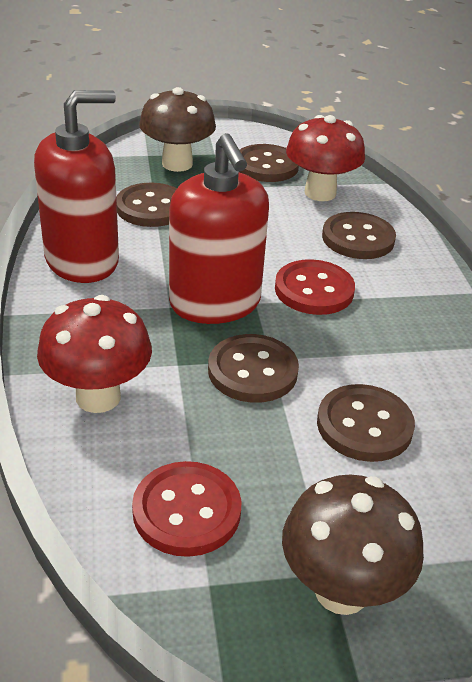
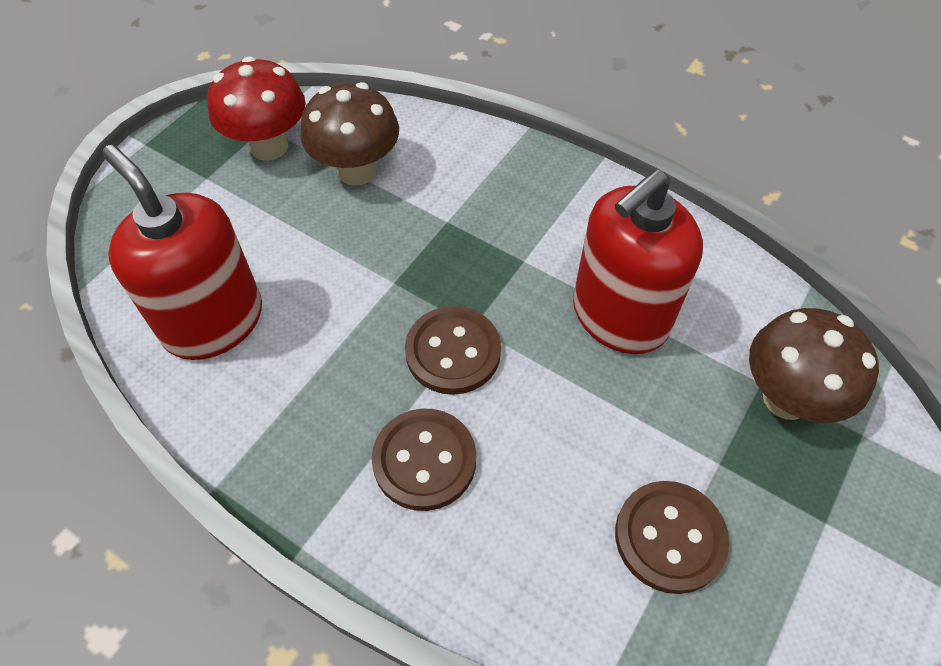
brown button: 5 -> 3
red button: 2 -> 0
red mushroom: 2 -> 1

